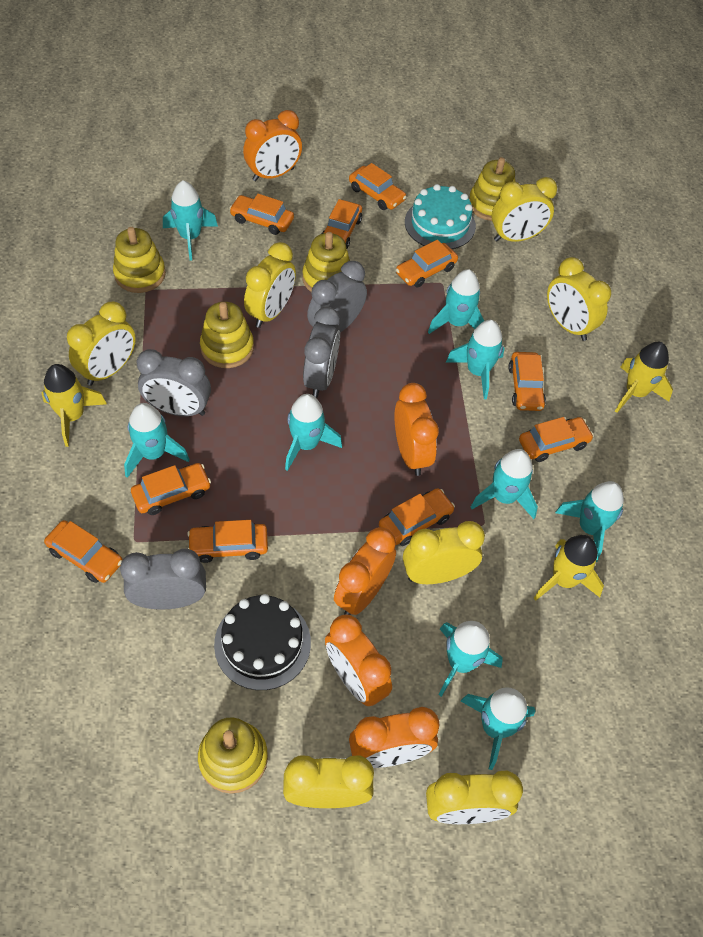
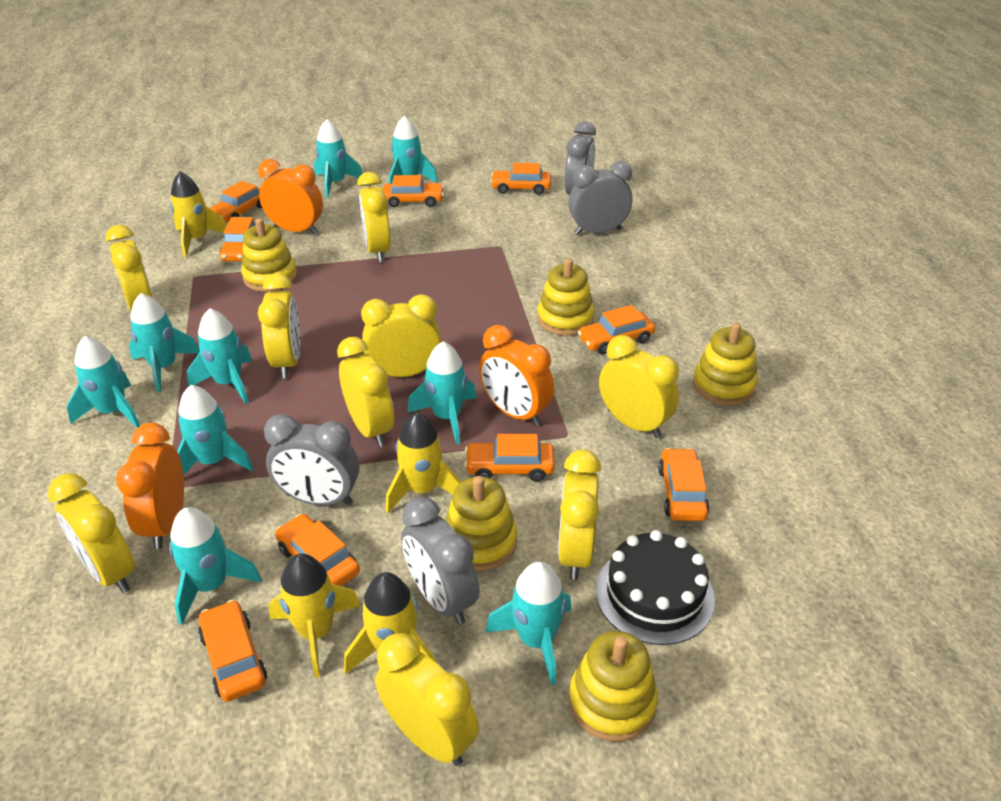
orange car: 10 -> 9
orange clock: 5 -> 3
turquoise cake: 1 -> 0
yellow clock: 7 -> 9
yellow rocket: 3 -> 4

